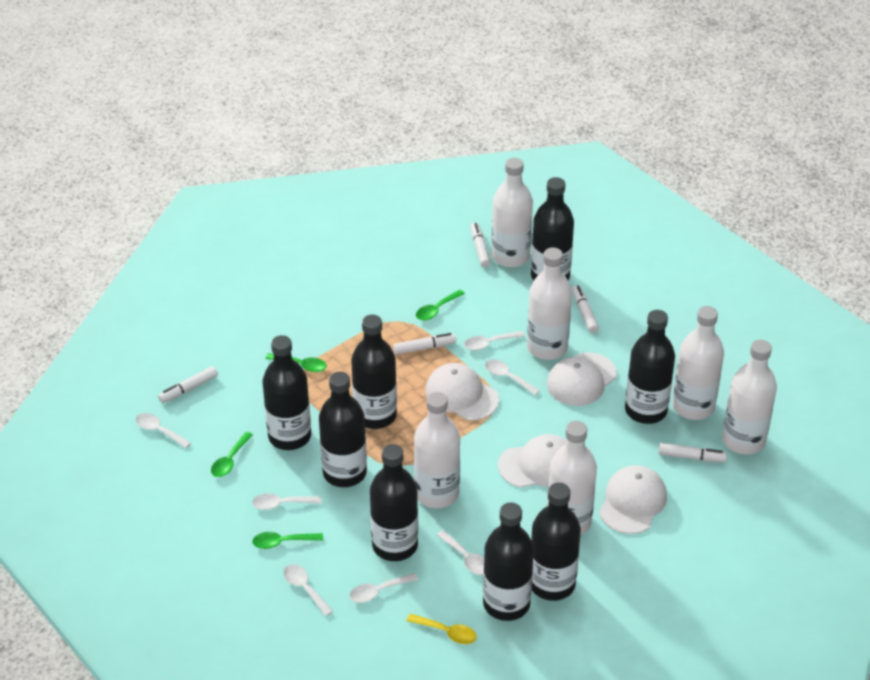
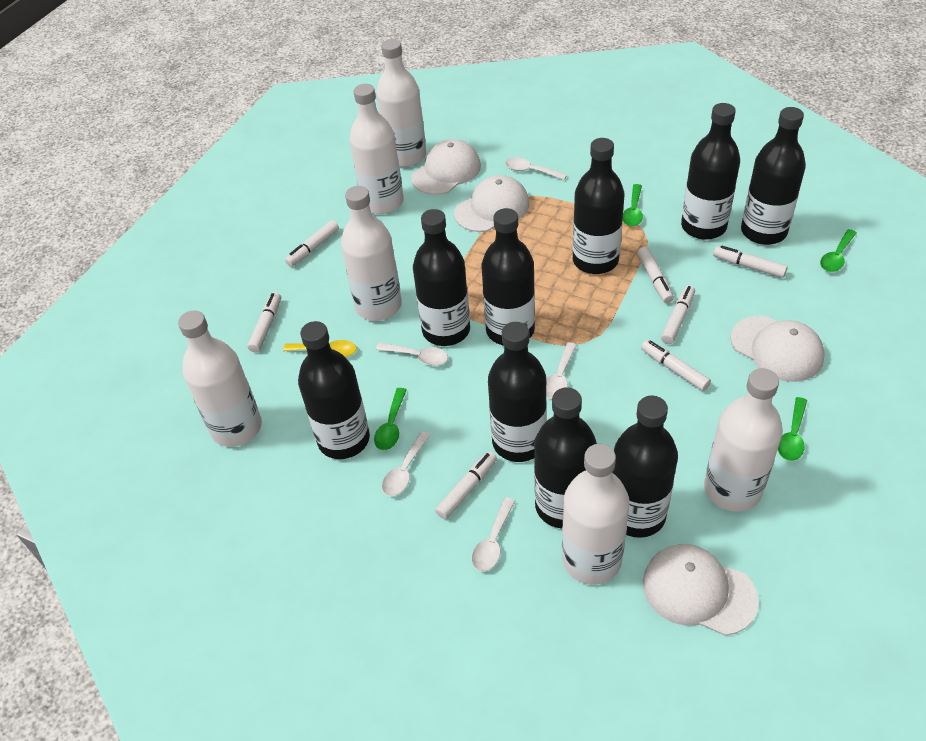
black bottle: 8 -> 9
white marker: 5 -> 7
white spoon: 7 -> 5

